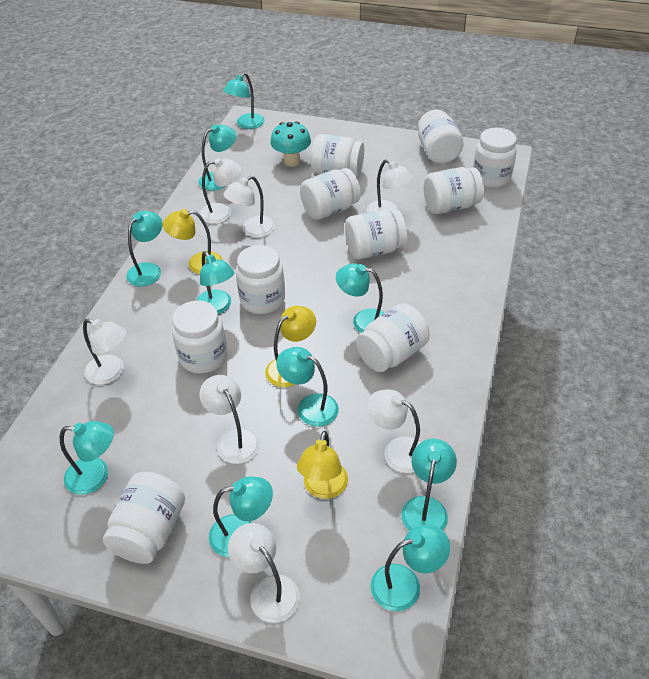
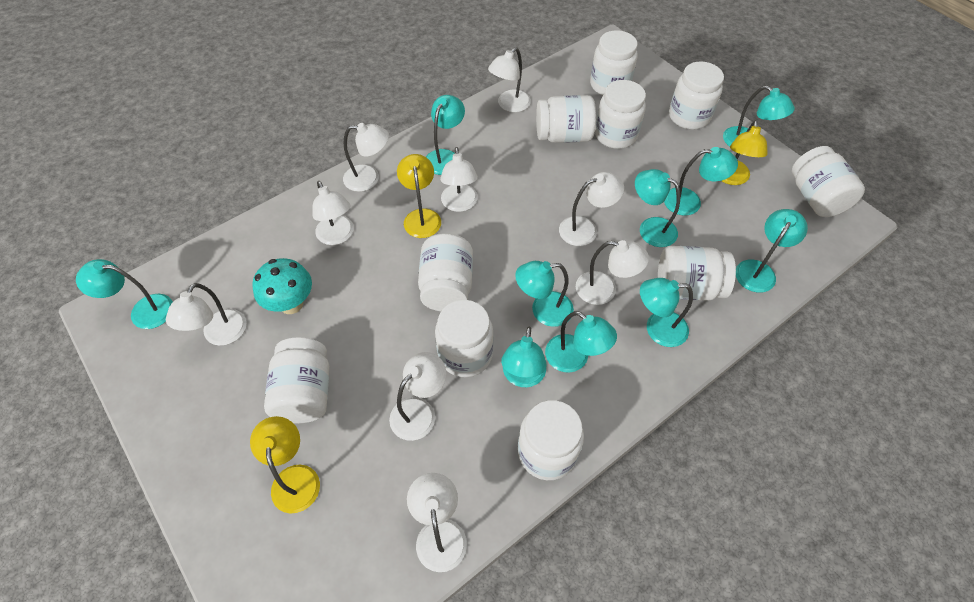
white lamp: 7 -> 9

